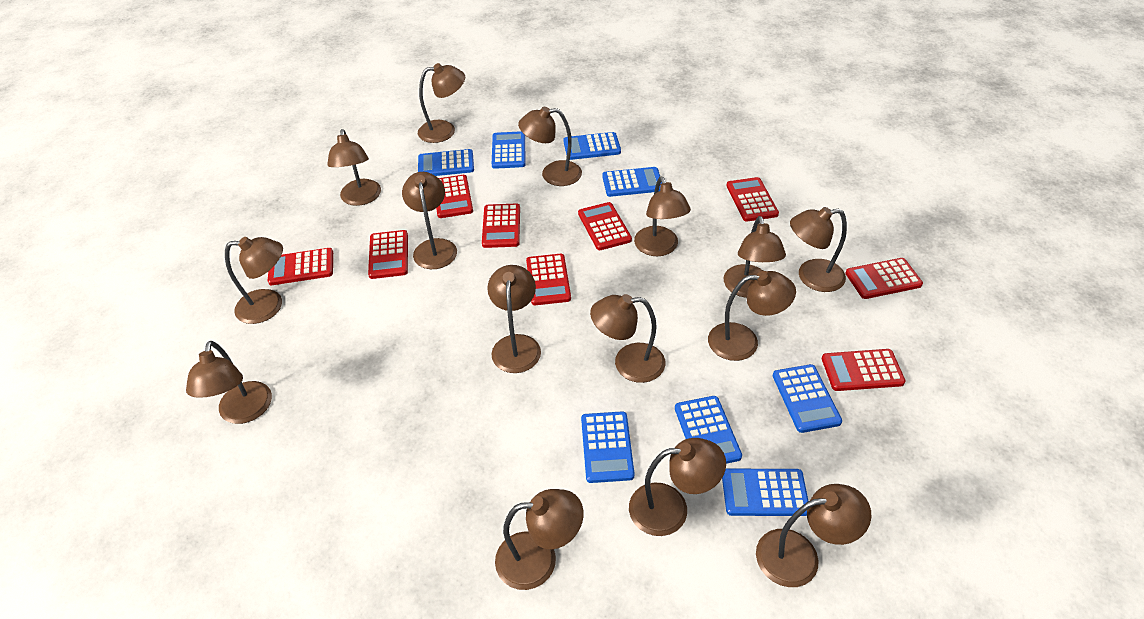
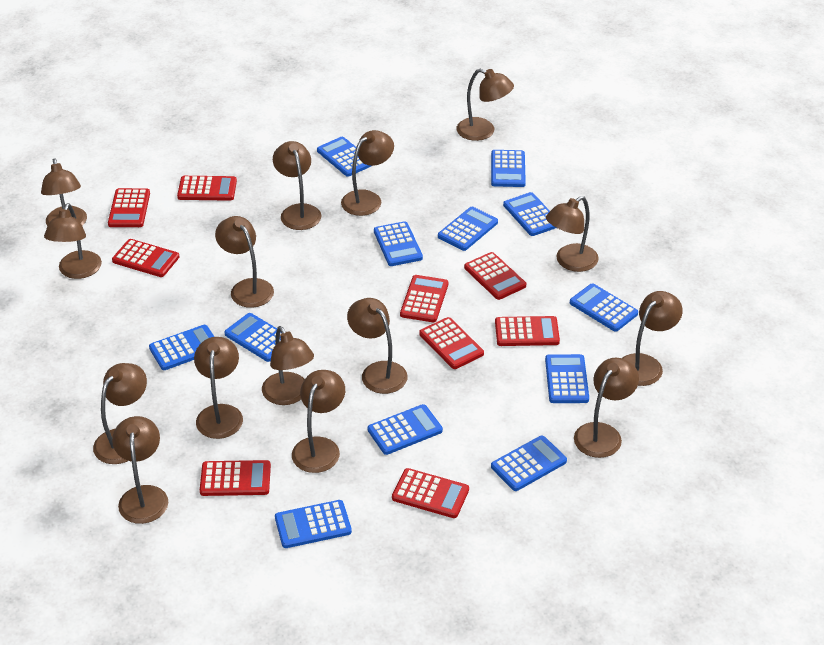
blue calculator: 8 -> 12

